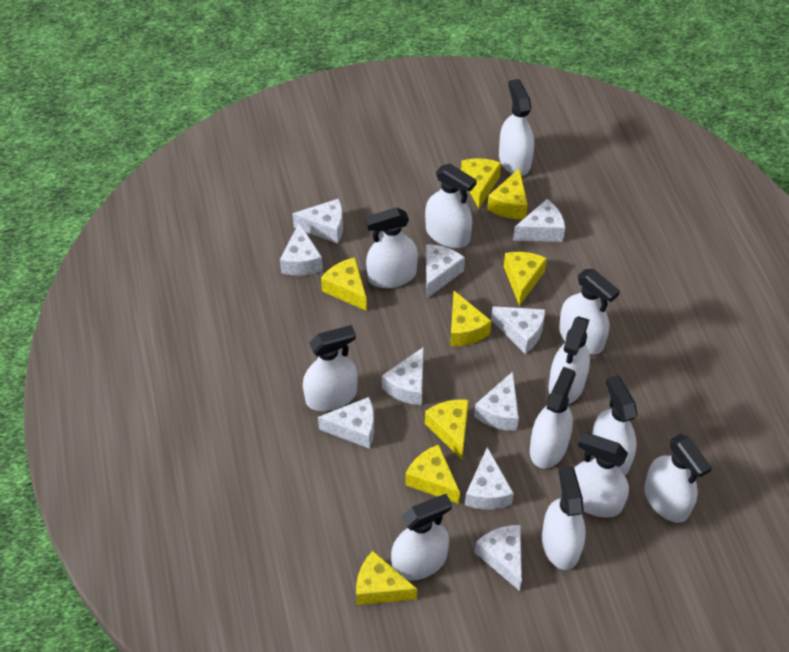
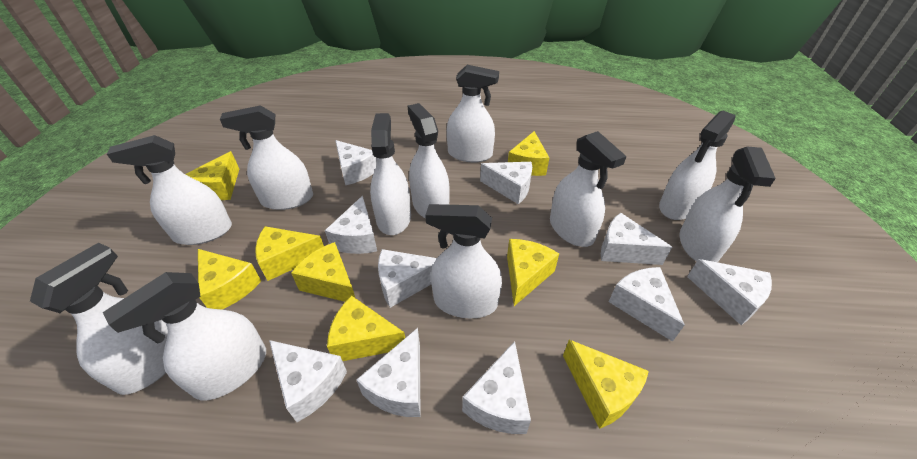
white spray bottle: 12 -> 11

